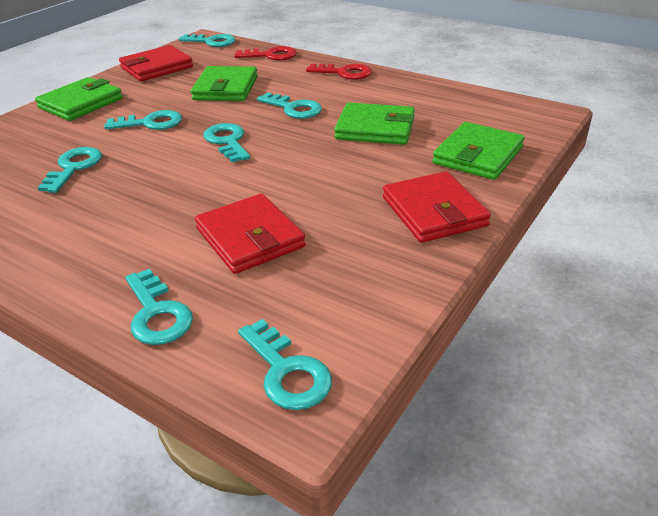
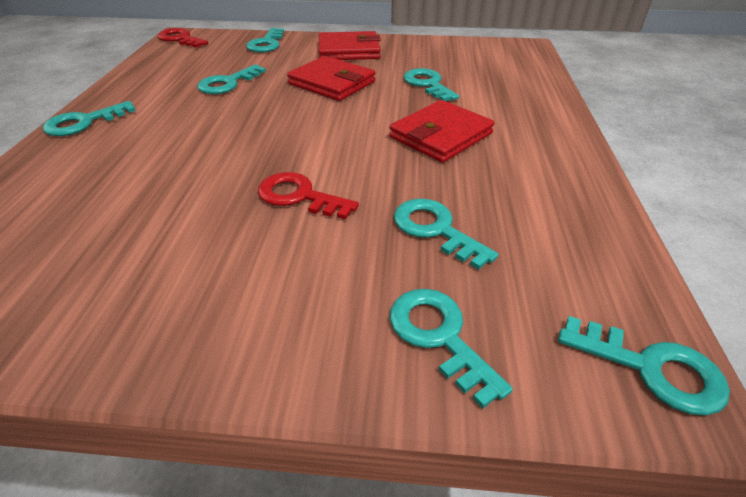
green wallet: 4 -> 0

